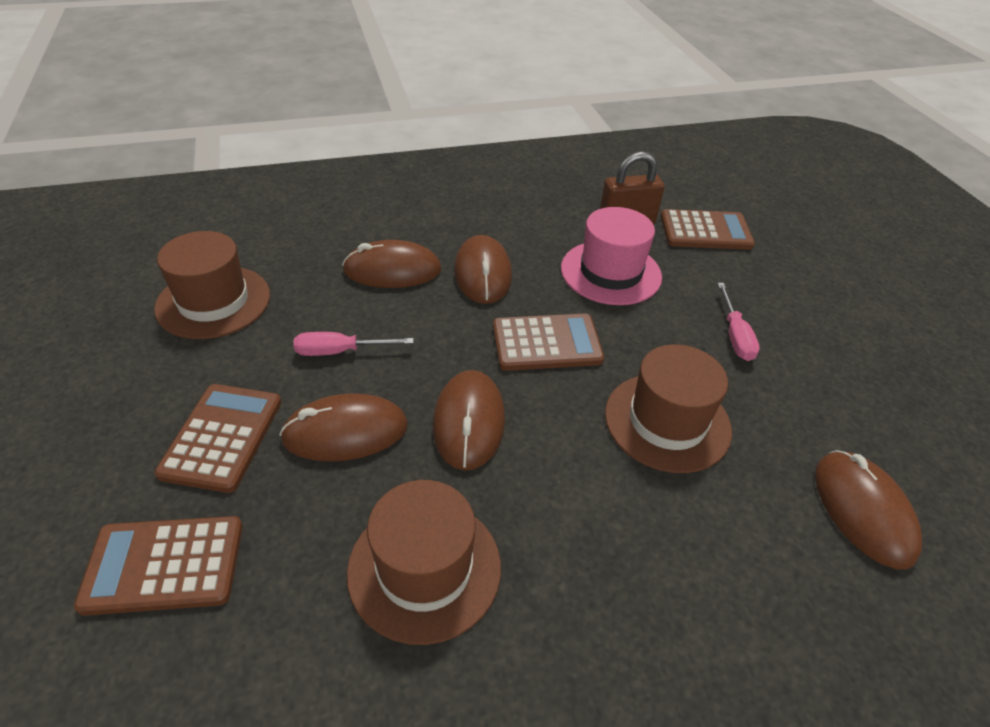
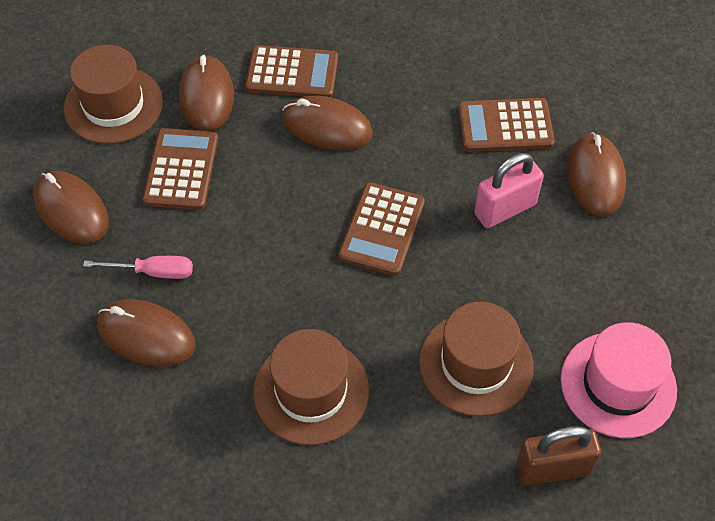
pink padlock: 0 -> 1
pink screwdriver: 2 -> 1

